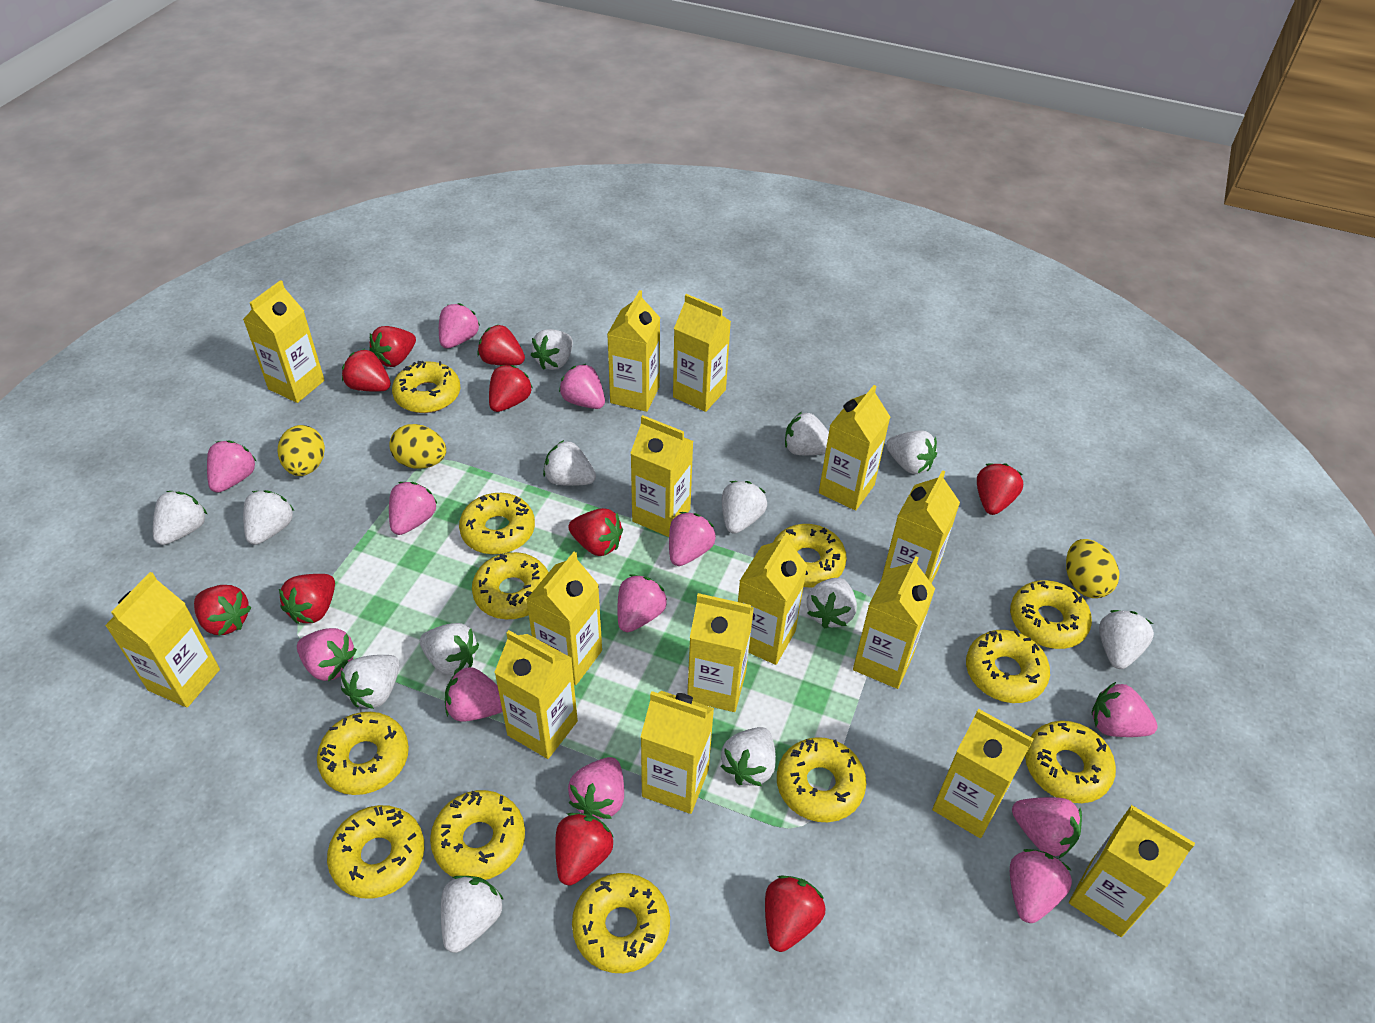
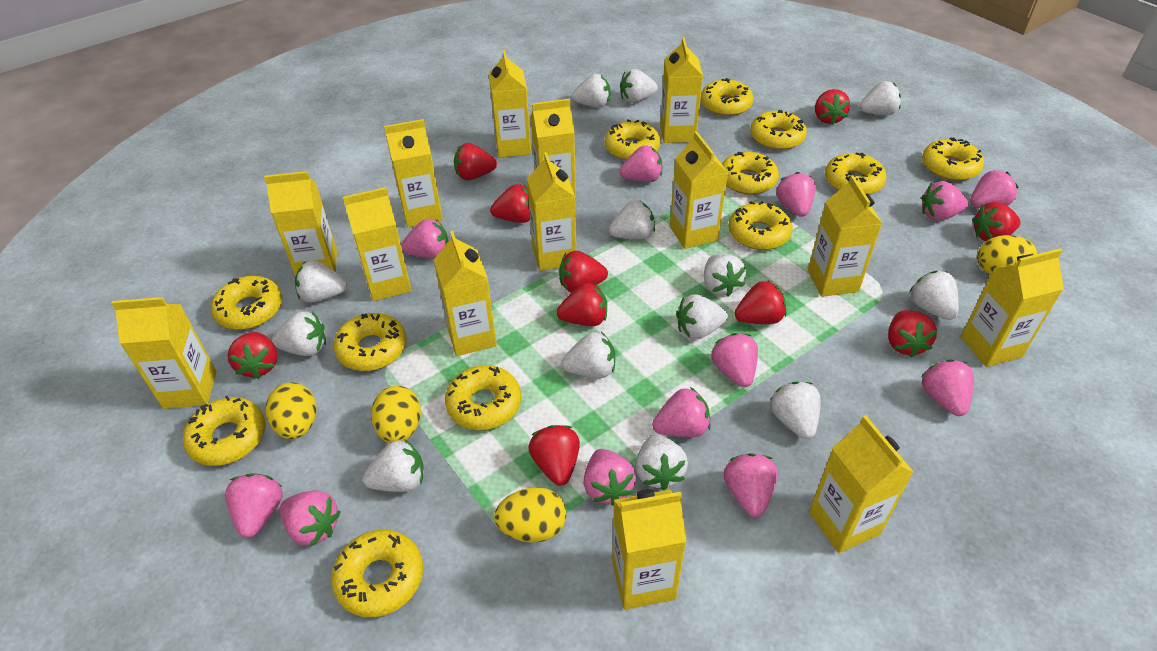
yellow carton: 15 -> 14
yellow egg: 3 -> 4

